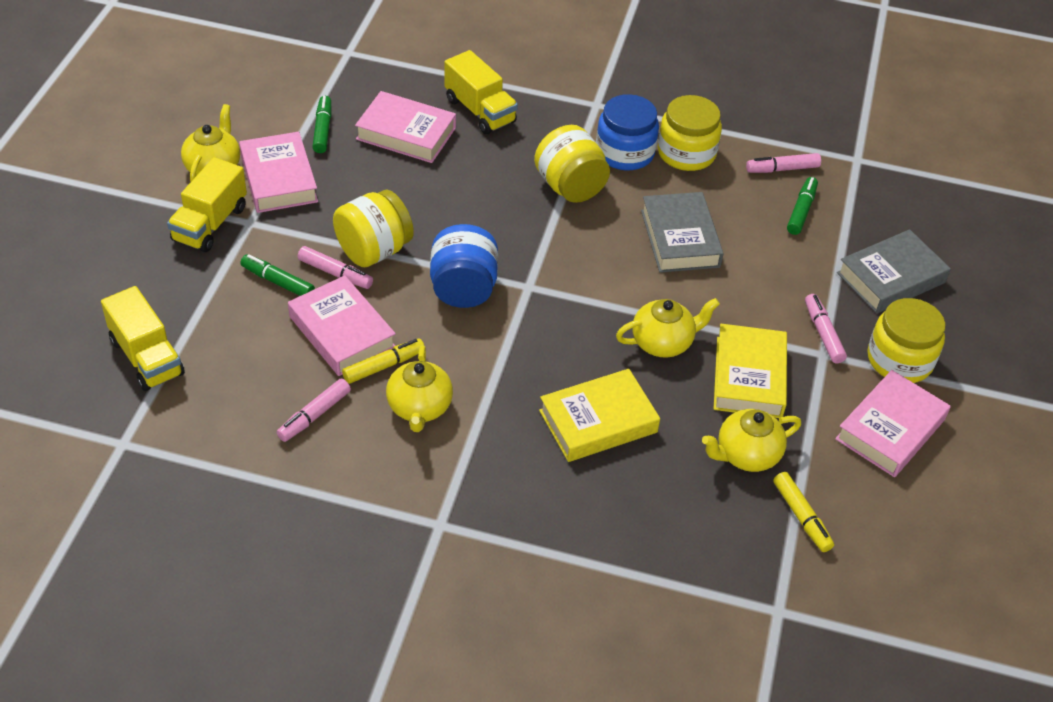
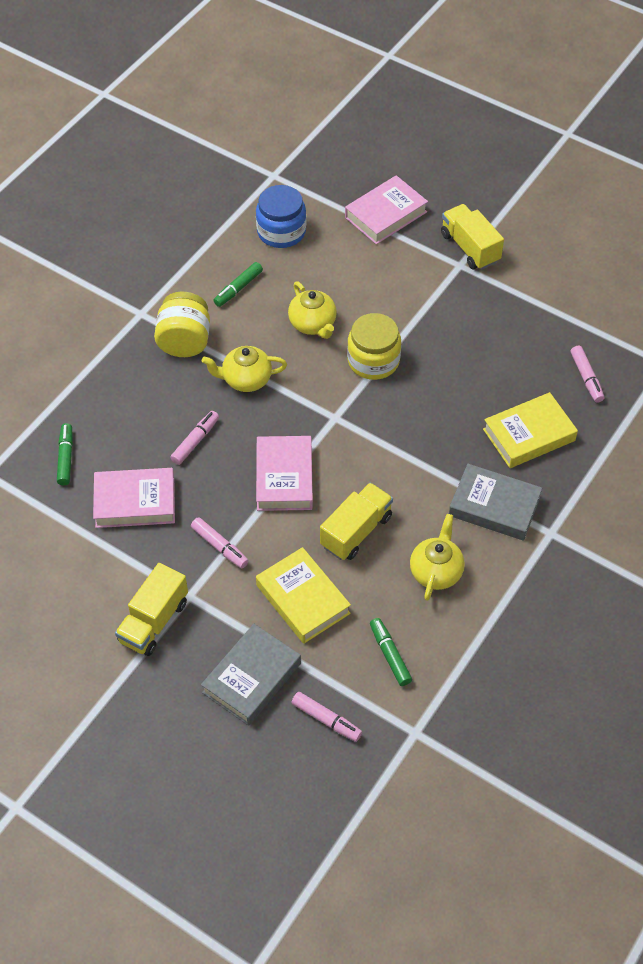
blue jar: 2 -> 1
pink book: 4 -> 3
yellow jar: 4 -> 2
yellow marker: 2 -> 0
yellow teapot: 4 -> 3

